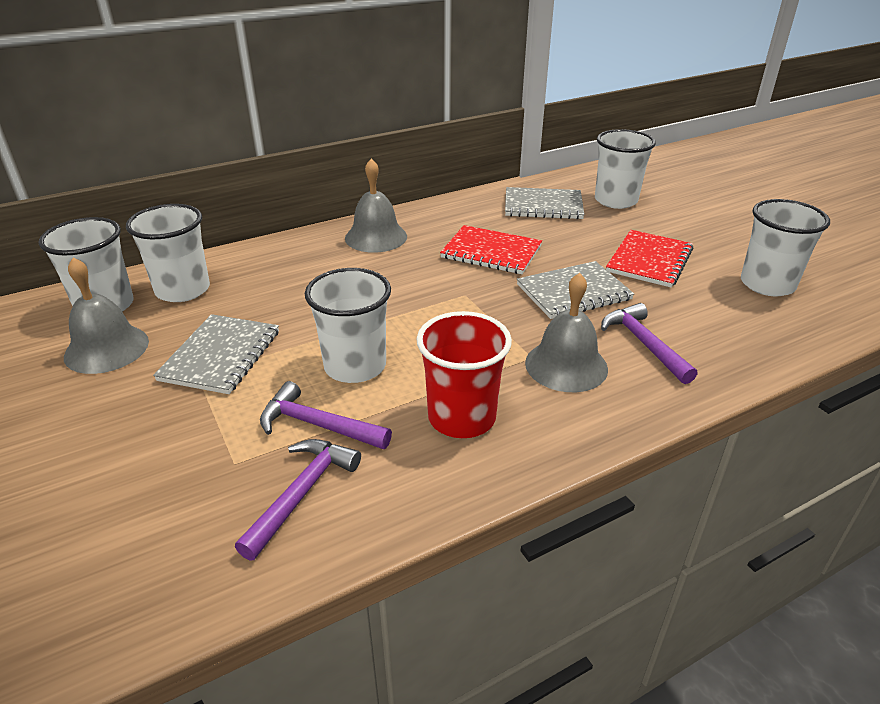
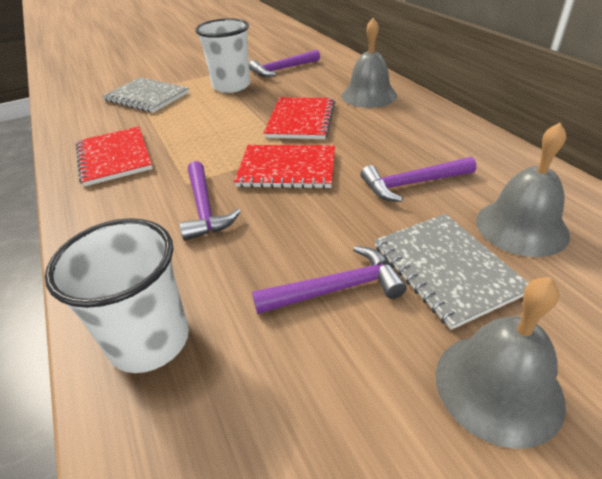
grey notebook: 3 -> 2
purple hammer: 3 -> 4
red cup: 1 -> 0
red notebook: 2 -> 3
white cup: 5 -> 2

